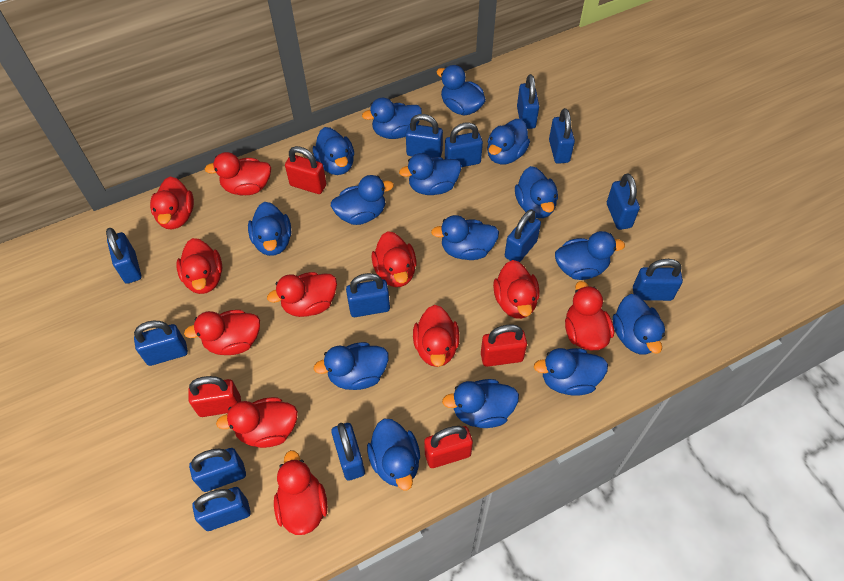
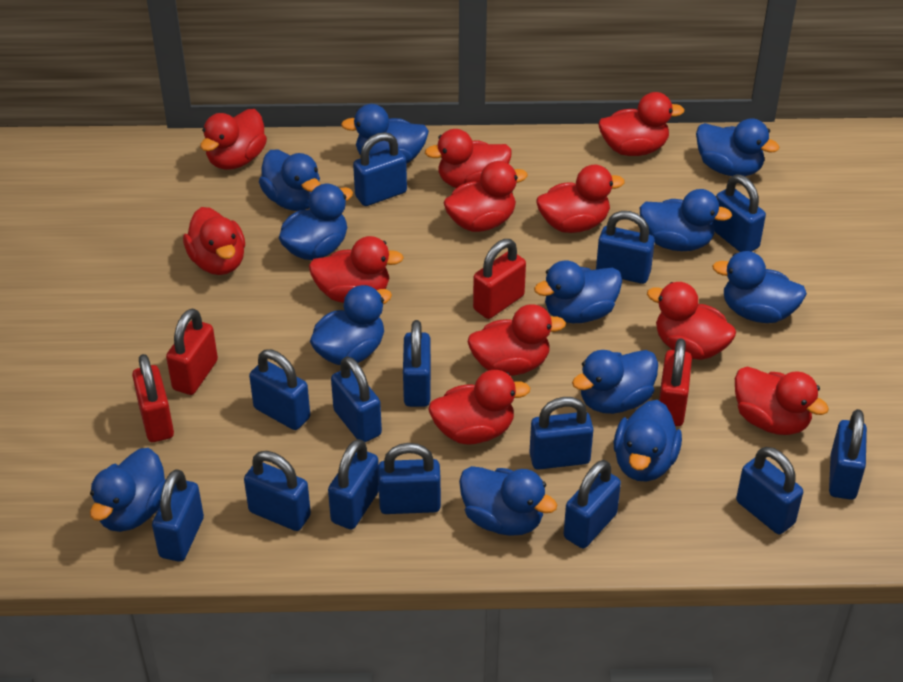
blue duck: 15 -> 12
blue padlock: 13 -> 14

